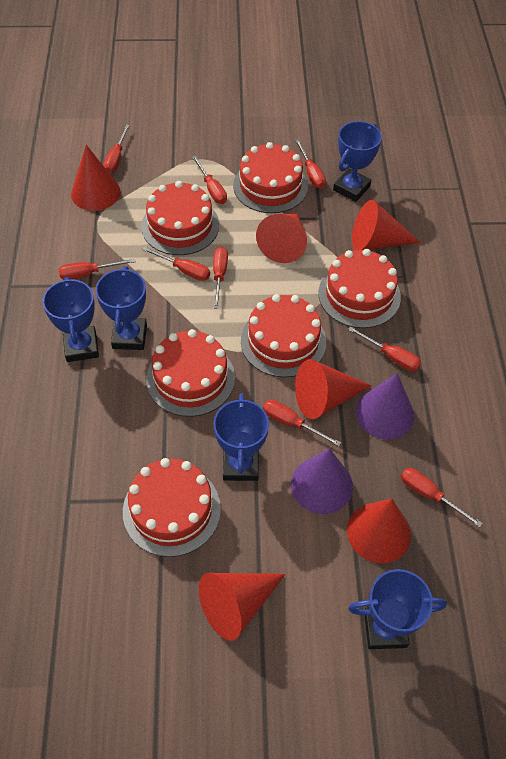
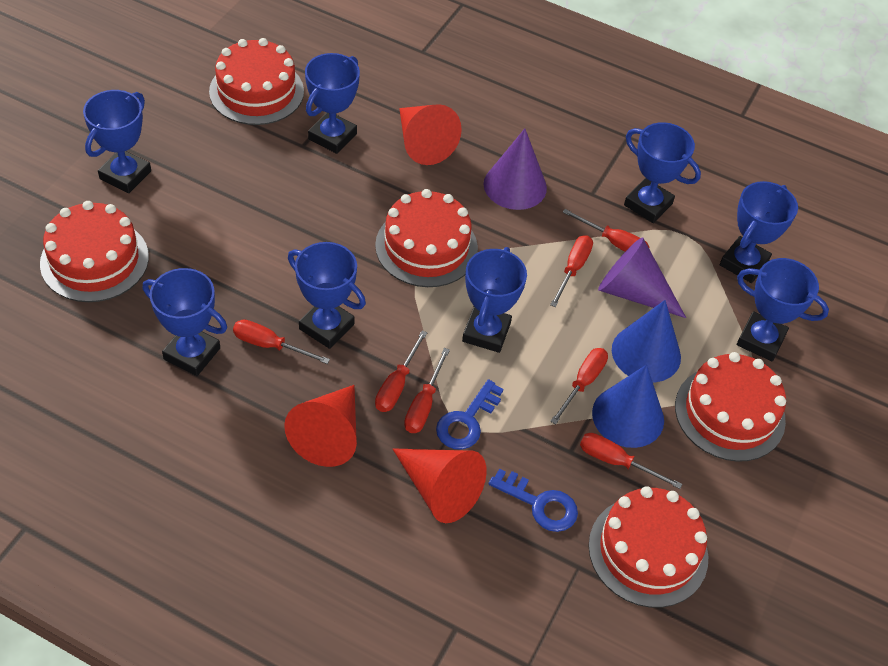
blue cone: 0 -> 2
blue key: 0 -> 2
blue trophy: 5 -> 8
red cake: 6 -> 5
red cone: 6 -> 3
red screwdriver: 9 -> 7

